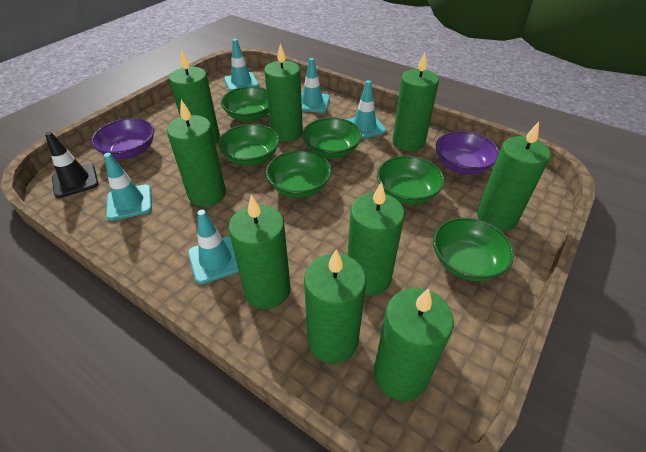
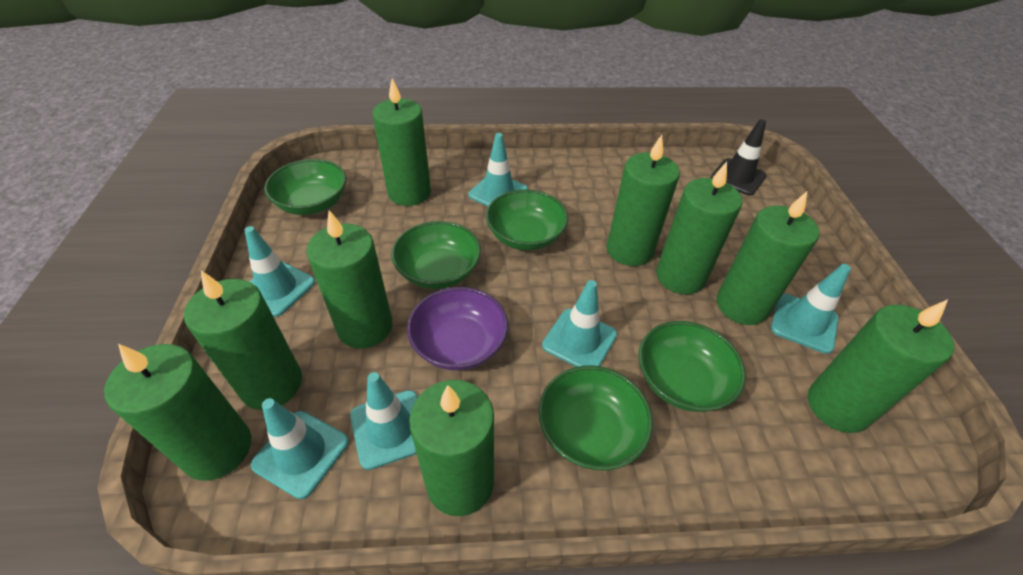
green bowl: 6 -> 5
purple bowl: 2 -> 1
turquoise traffic cone: 5 -> 6

